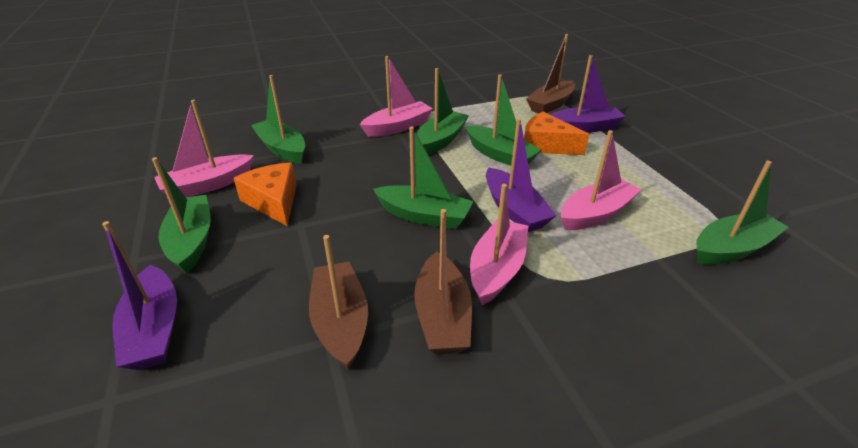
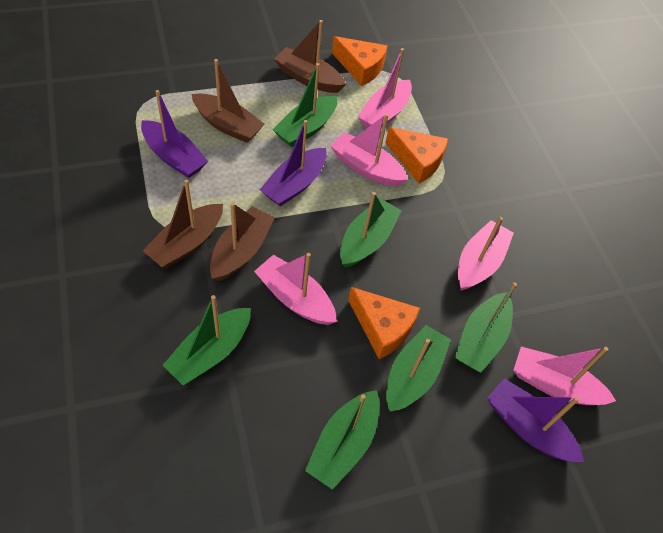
brown boat: 3 -> 4
orange cheese: 2 -> 3
pink boat: 4 -> 5

